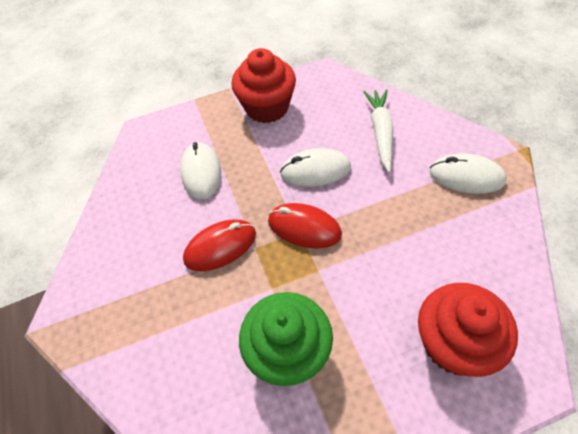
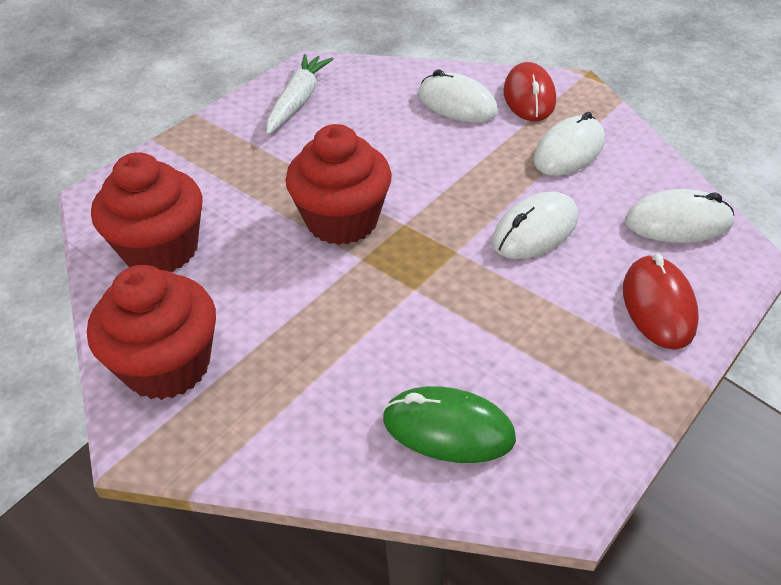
green cupcake: 1 -> 0
green mouse: 0 -> 1
red cupcake: 2 -> 3
white mouse: 3 -> 4

